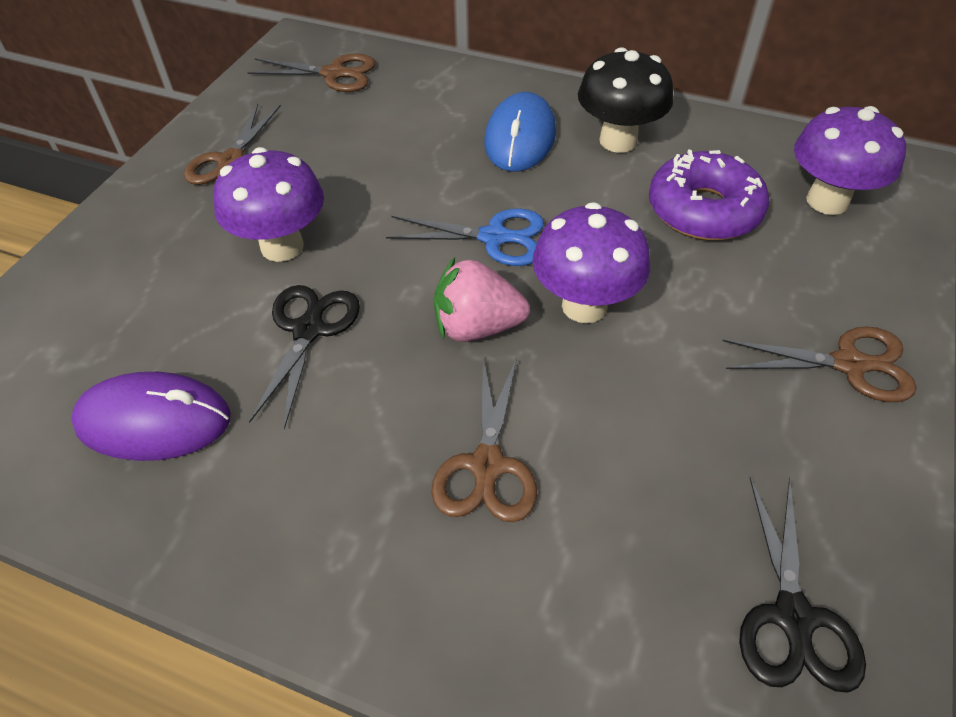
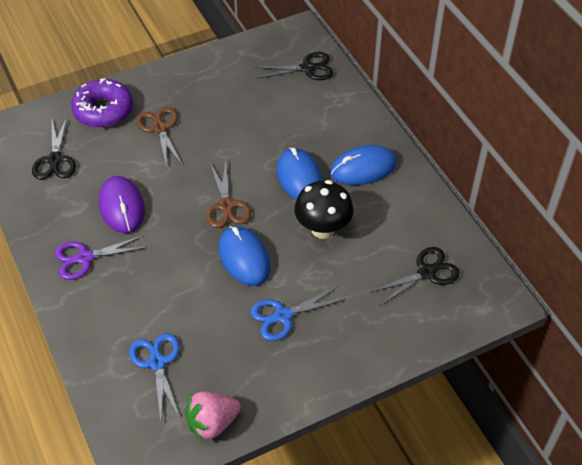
black scissors: 2 -> 3
blue mouse: 1 -> 3
blue scissors: 1 -> 2
brown scissors: 4 -> 2
purple mushroom: 3 -> 0
purple scissors: 0 -> 1

